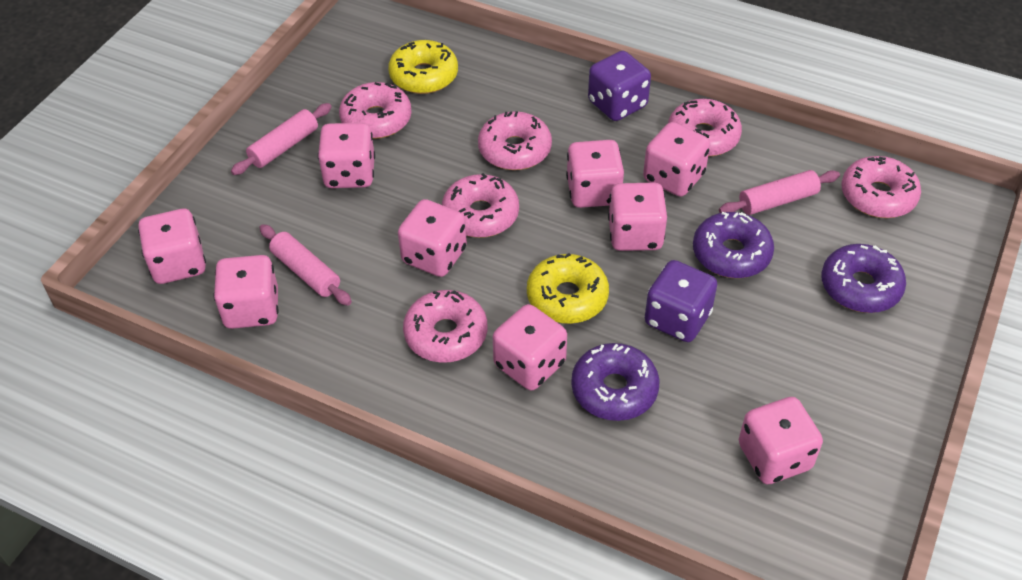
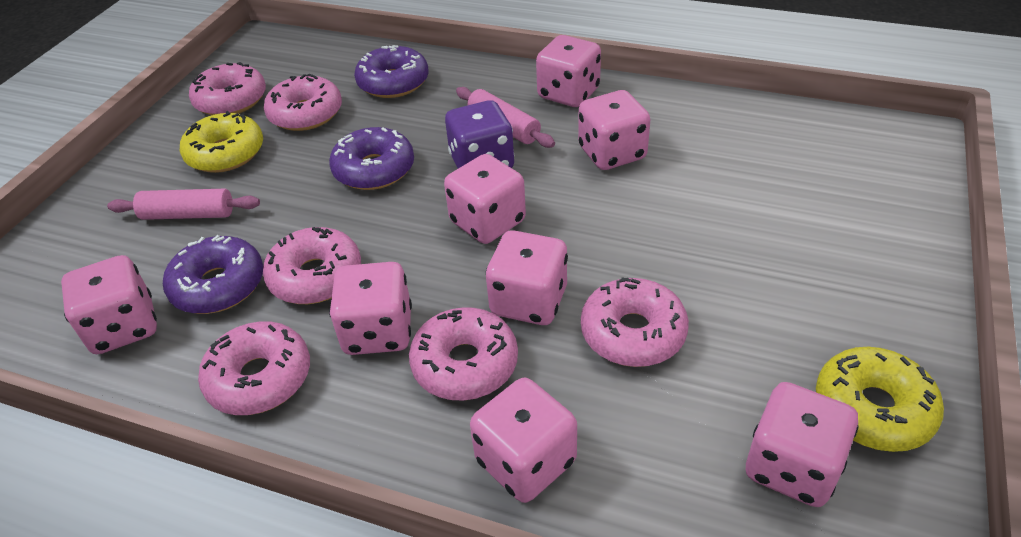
pink dice: 9 -> 8
pink rolling pin: 3 -> 2
purple dice: 2 -> 1

